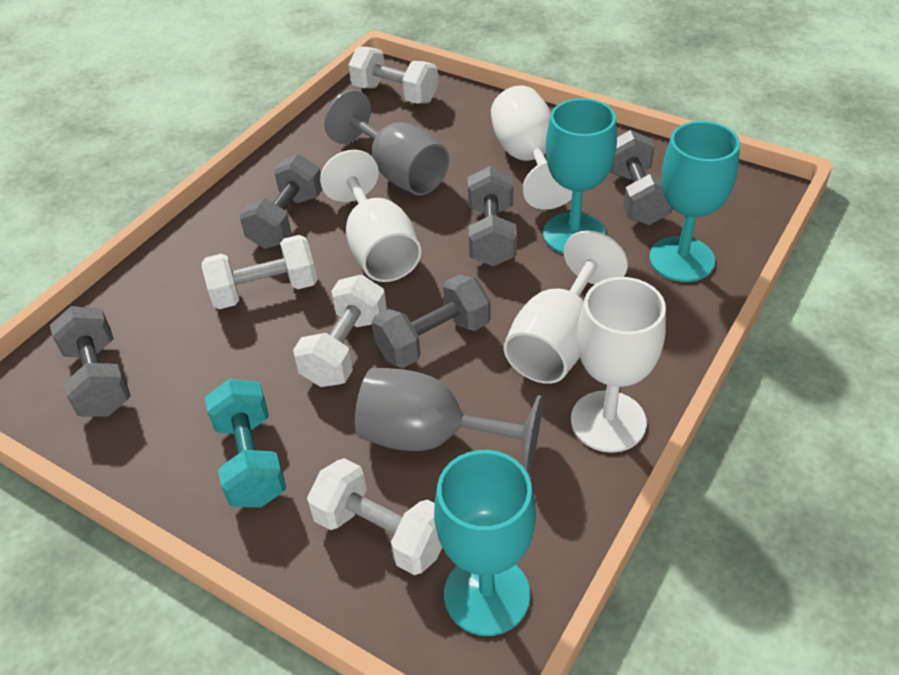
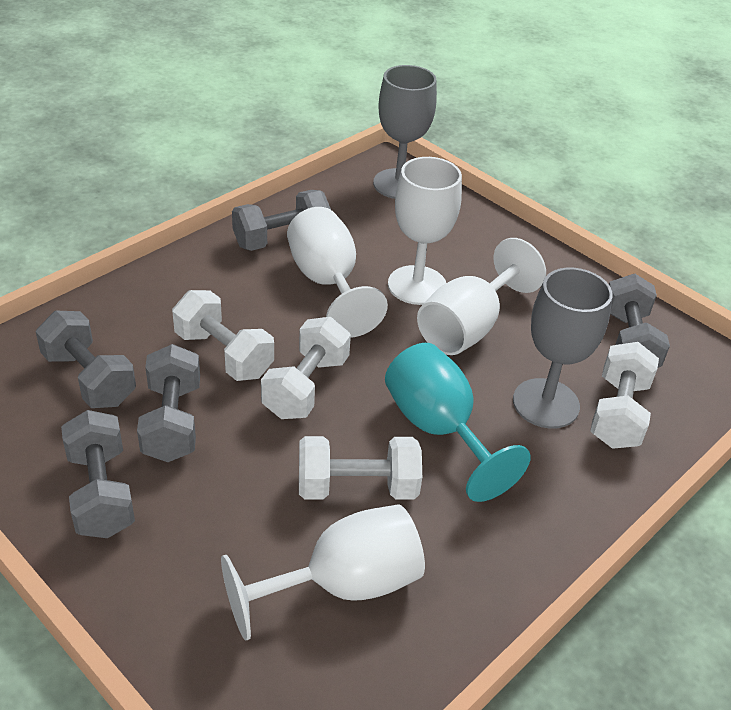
turquoise dumbbell: 1 -> 0
turquoise goblet: 3 -> 1

